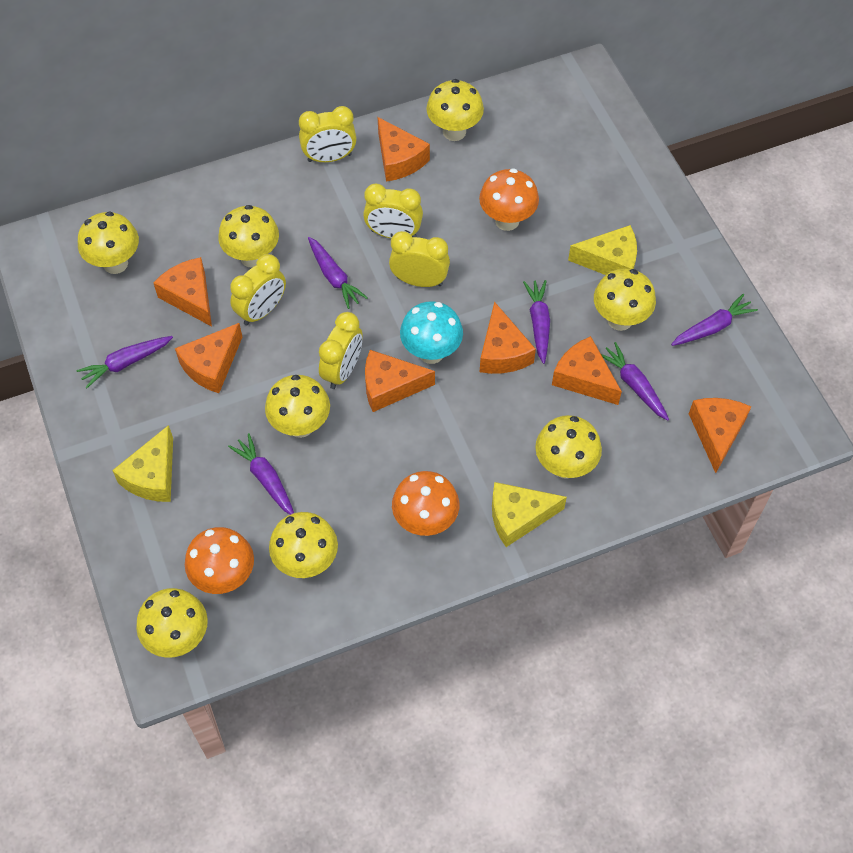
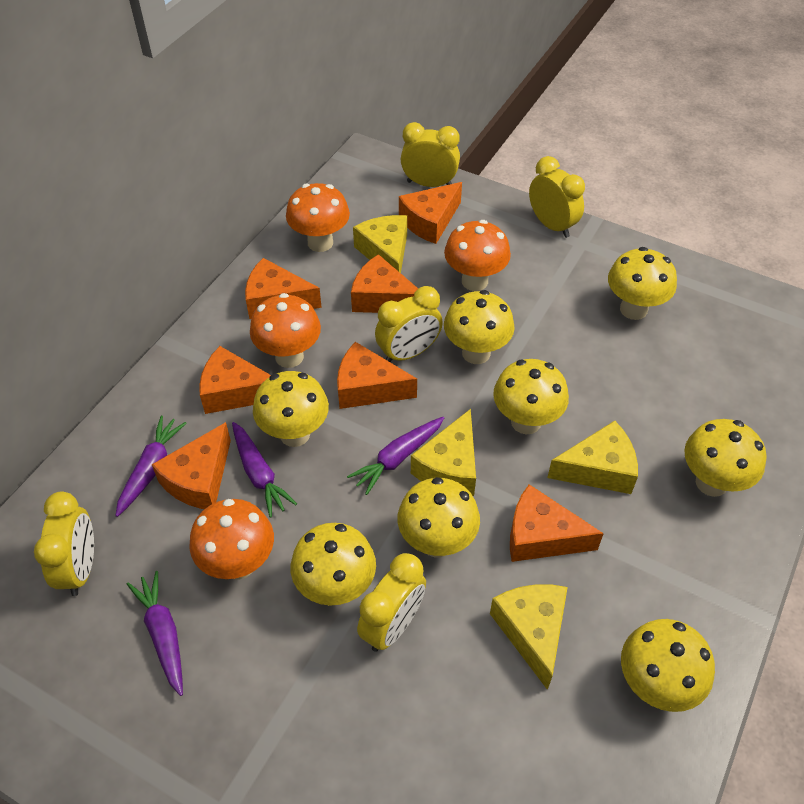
orange mushroom: 3 -> 4
purple carrot: 6 -> 4
turquoise mushroom: 1 -> 0
yellow cheese: 3 -> 4

